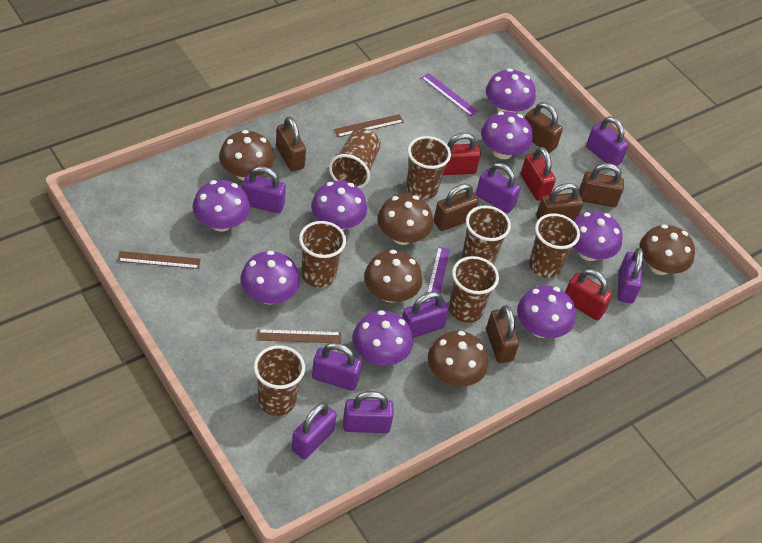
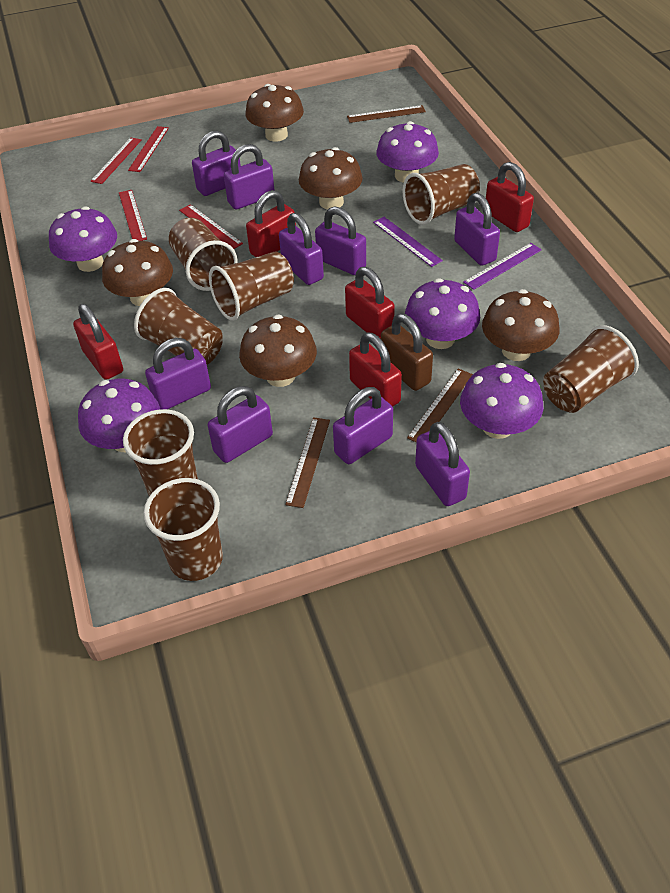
brown padlock: 6 -> 1
purple mushroom: 8 -> 5
purple padlock: 8 -> 9
red padlock: 3 -> 5
red ruler: 0 -> 4

